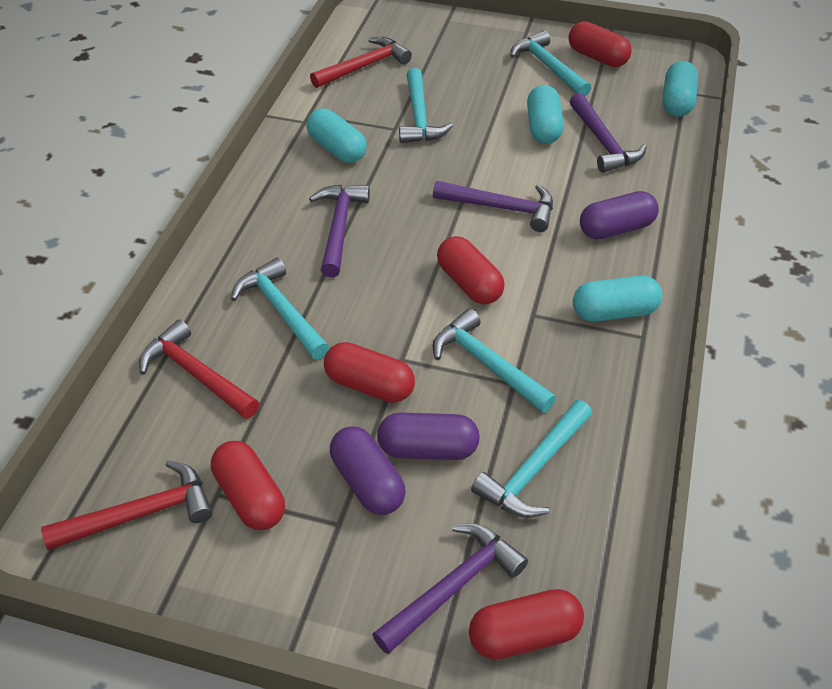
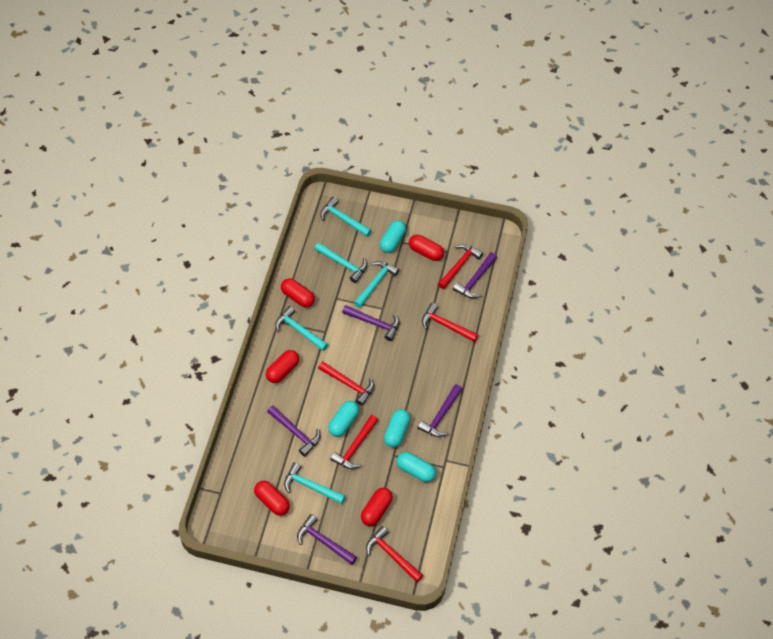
purple capsule: 3 -> 0
purple hammer: 4 -> 5
red hammer: 3 -> 5

